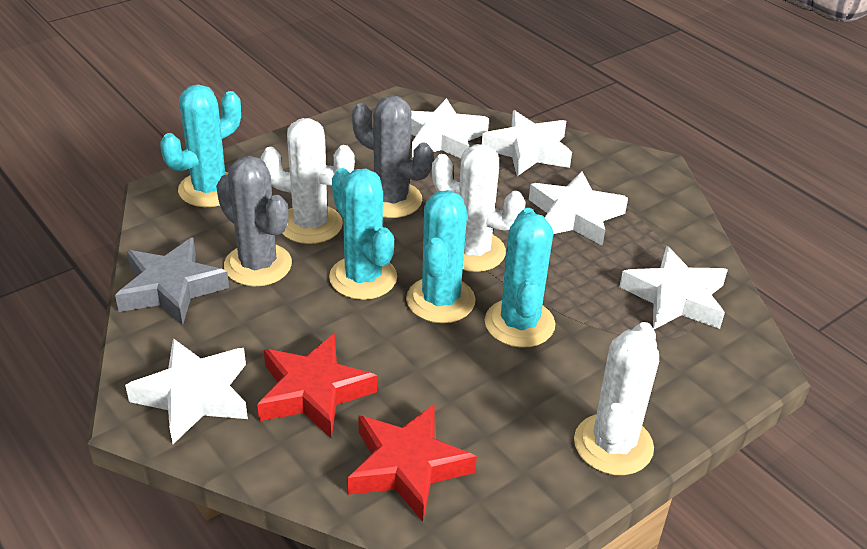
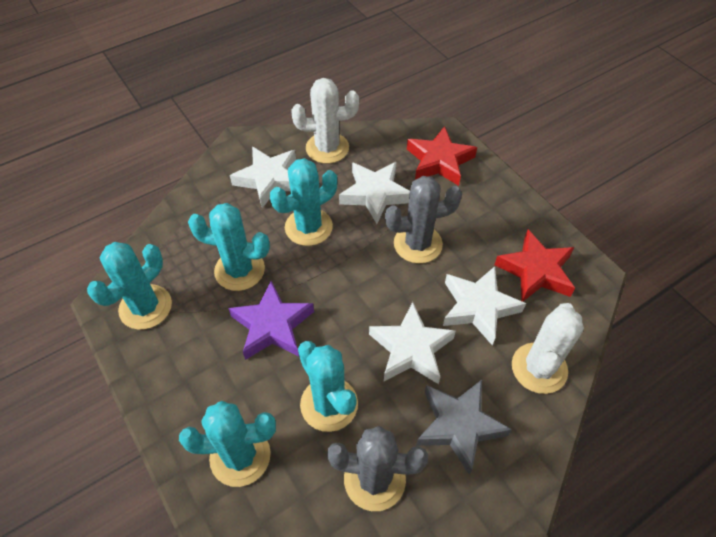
purple star: 0 -> 1
turquoise cactus: 4 -> 5
white cactus: 3 -> 2
white star: 5 -> 4

